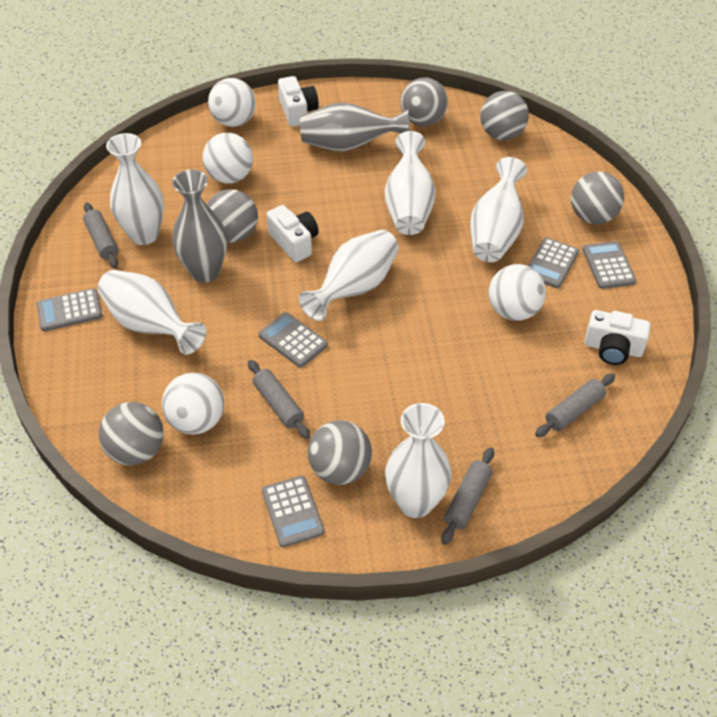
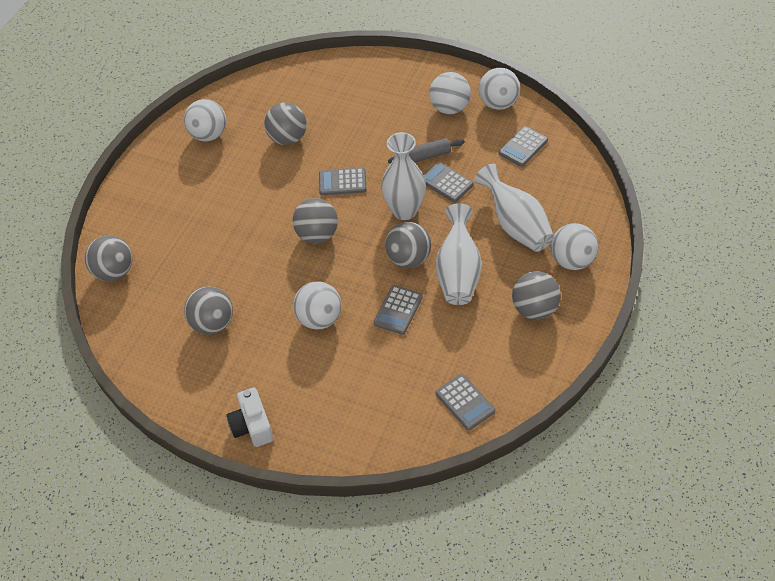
grey rolling pin: 4 -> 1
grey vase: 2 -> 0
white ball: 4 -> 5
white camera: 3 -> 1
white vase: 6 -> 3

